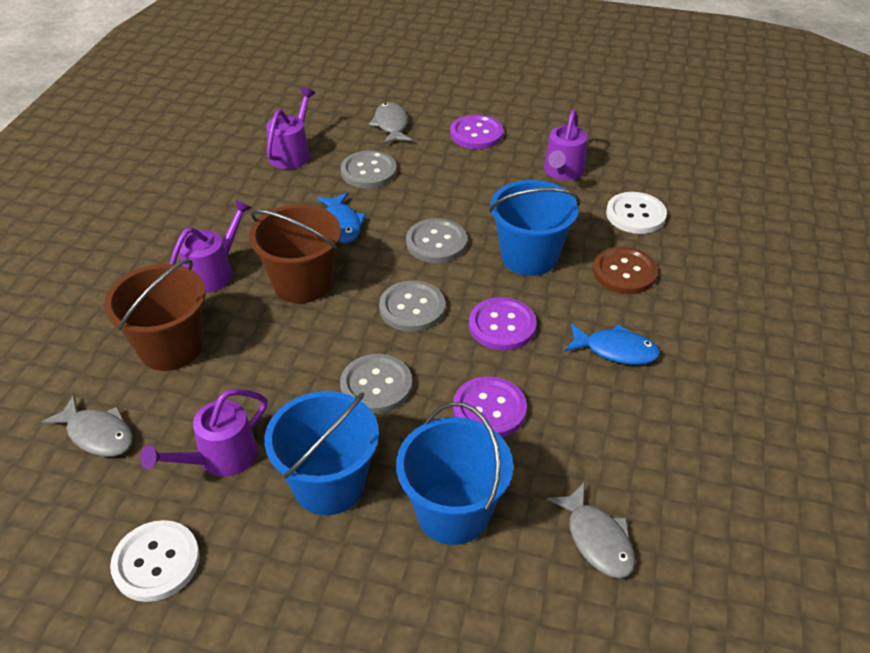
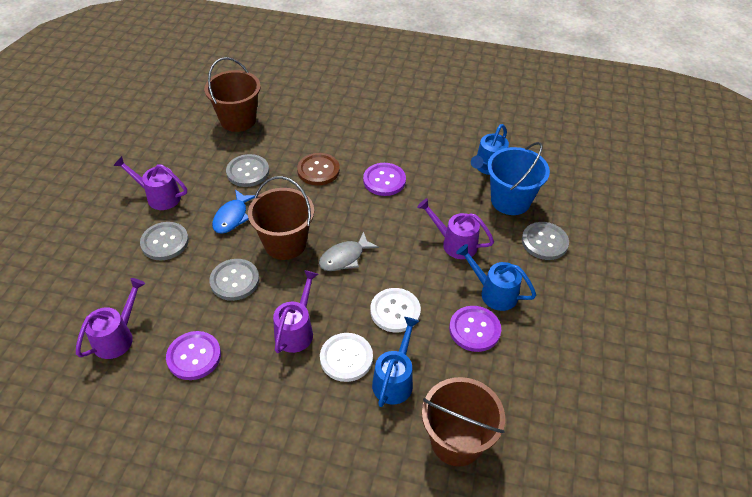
blue bucket: 3 -> 1
blue fish: 2 -> 1
blue watering can: 0 -> 3
brown bucket: 2 -> 3
grey fish: 3 -> 1

